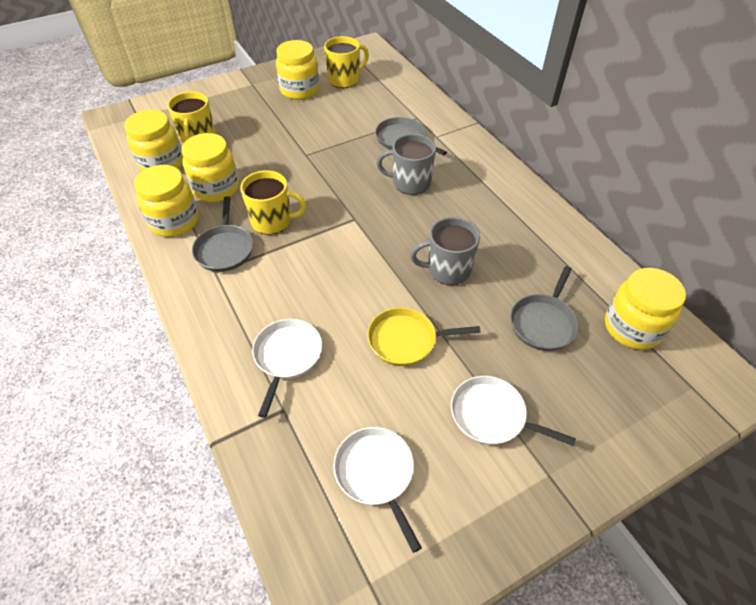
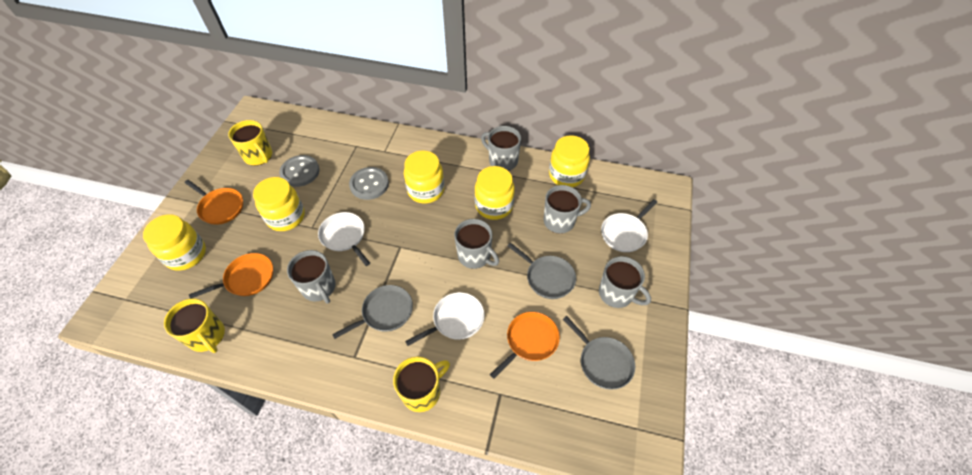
grey button: 0 -> 2
grey mug: 2 -> 5
orange pan: 0 -> 3
yellow pan: 1 -> 0

